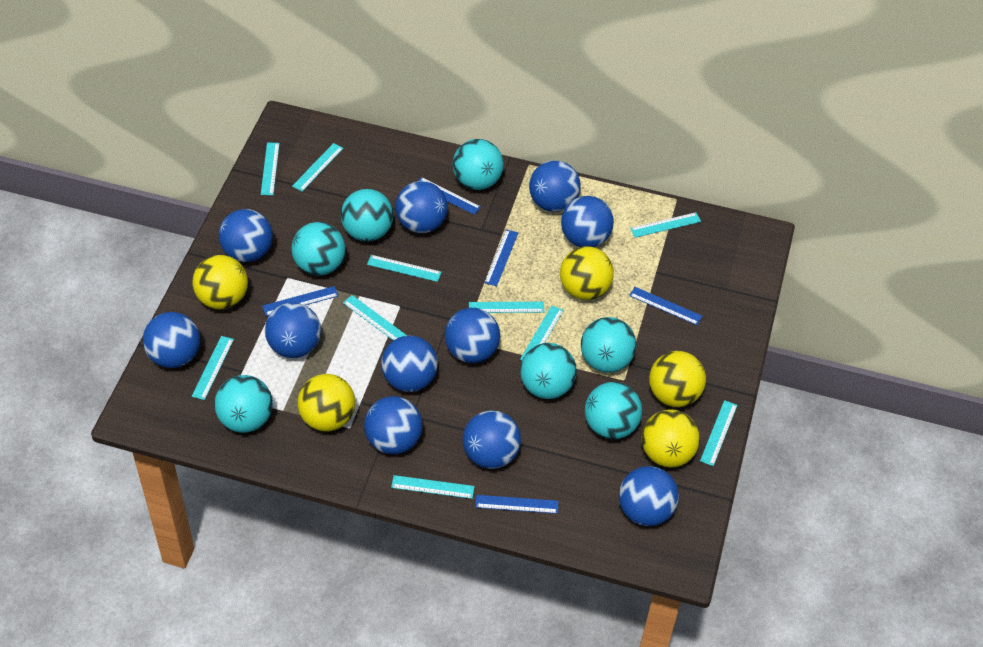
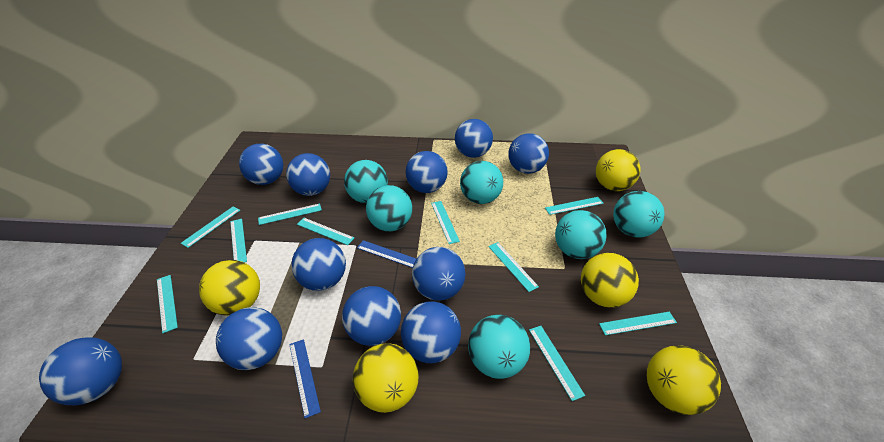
blue ruler: 5 -> 2
turquoise ball: 7 -> 6

